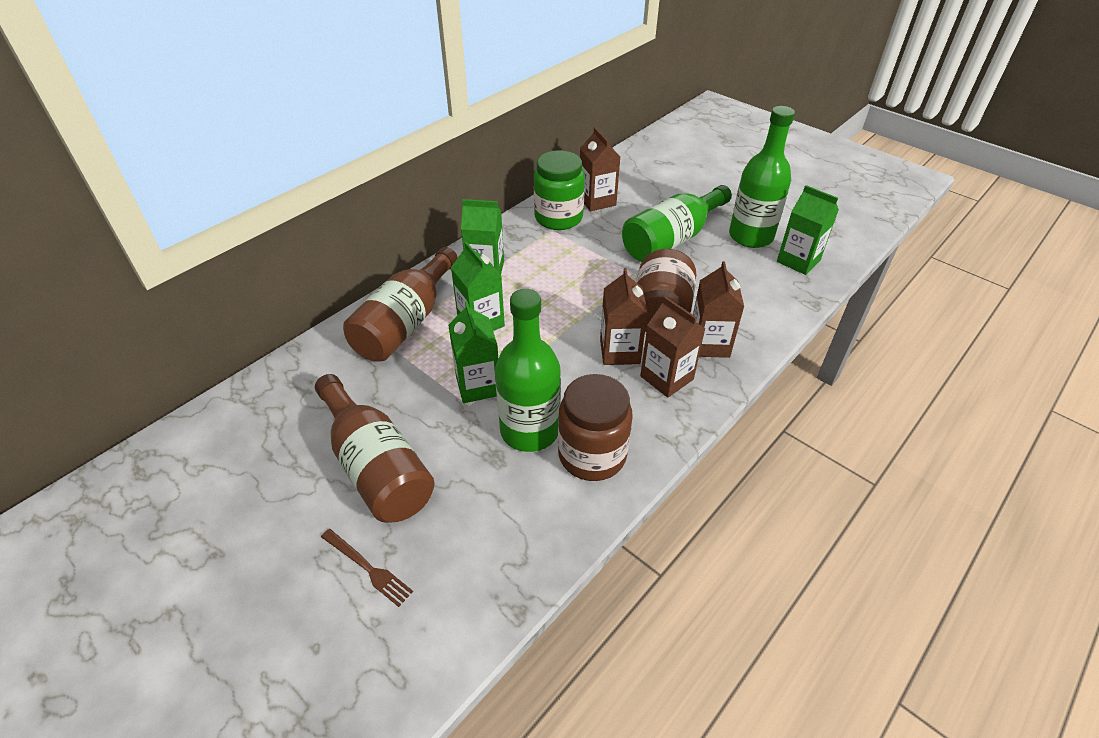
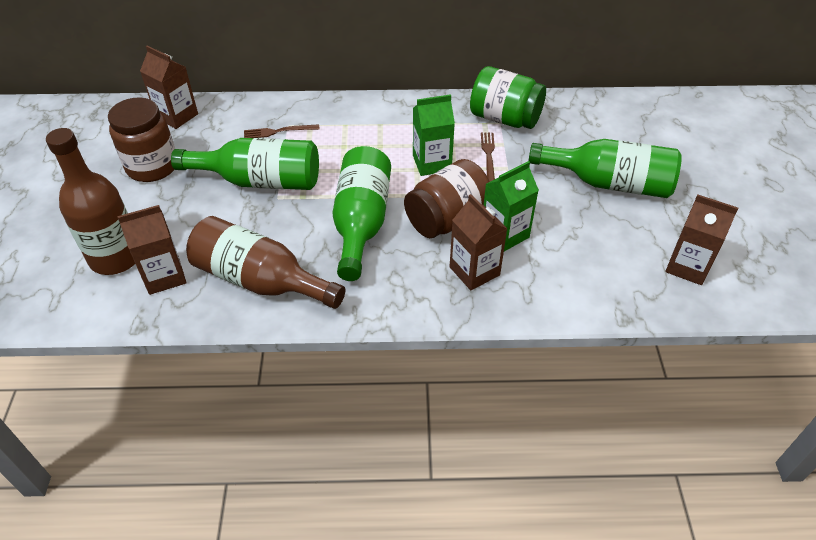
brown fork: 1 -> 2
green carton: 4 -> 2

